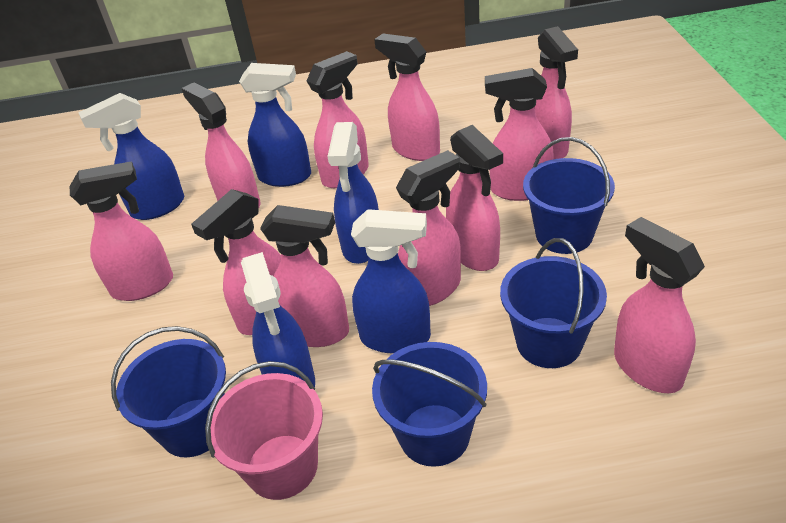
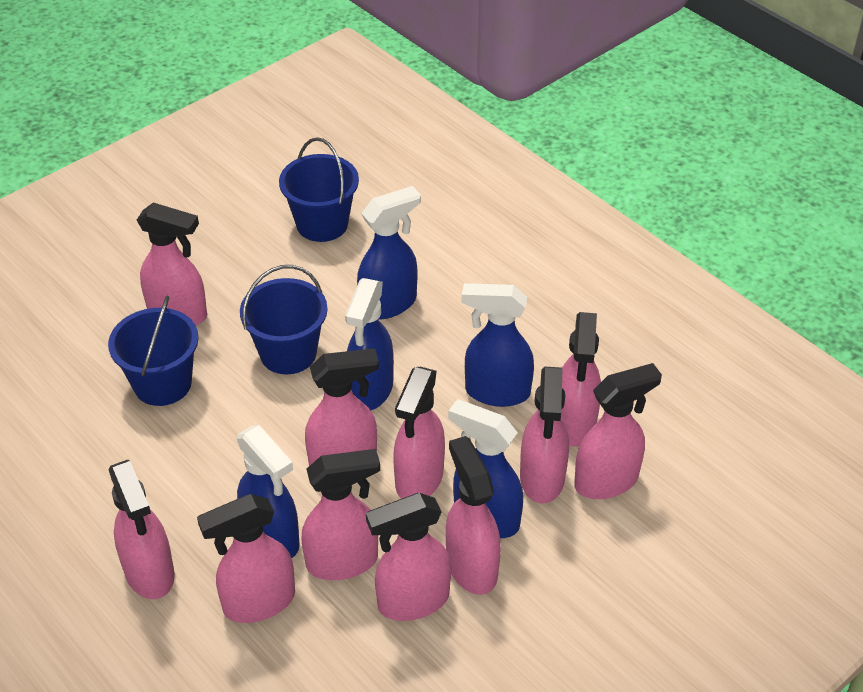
blue bucket: 4 -> 3
pink bucket: 1 -> 0

